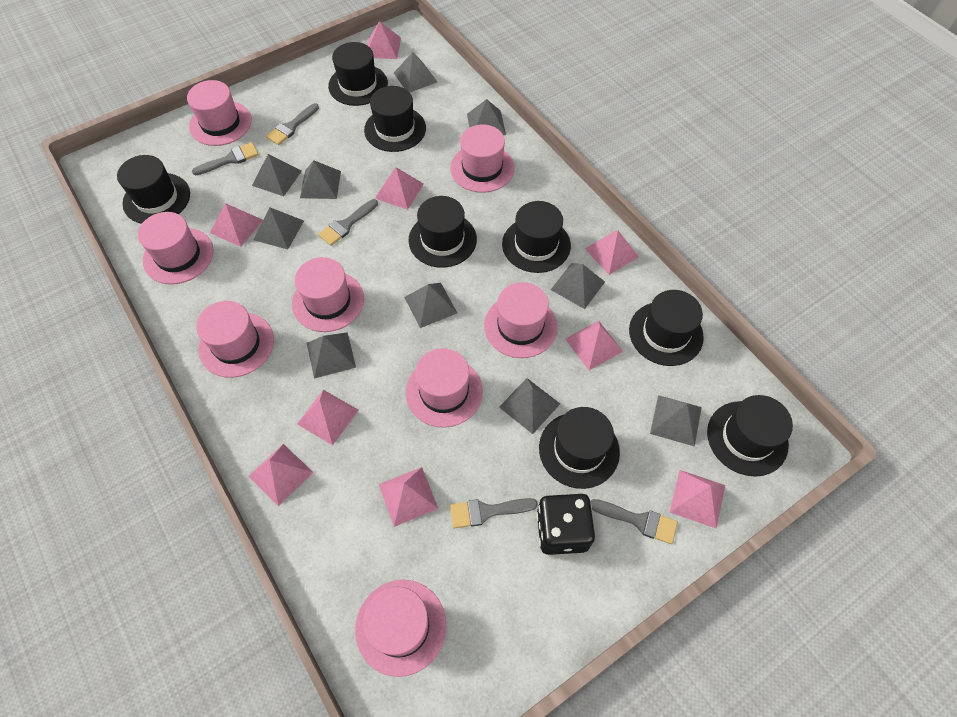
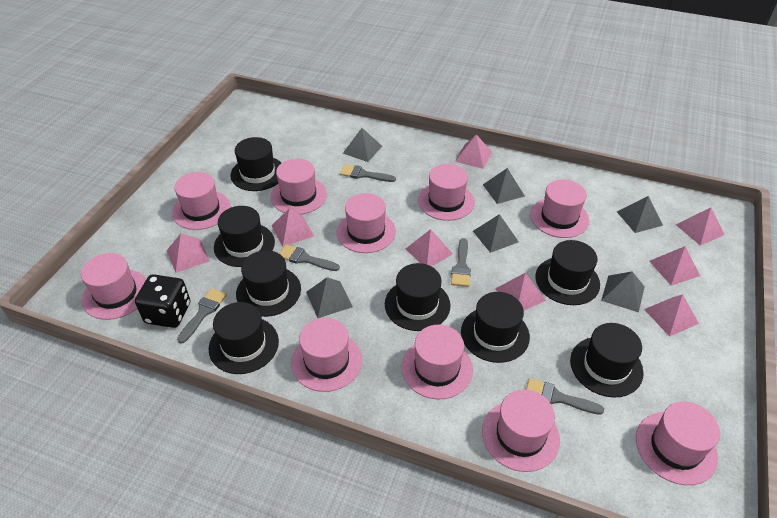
grey pyramid: 10 -> 6
pink hat: 8 -> 10
pink pyramid: 9 -> 8

